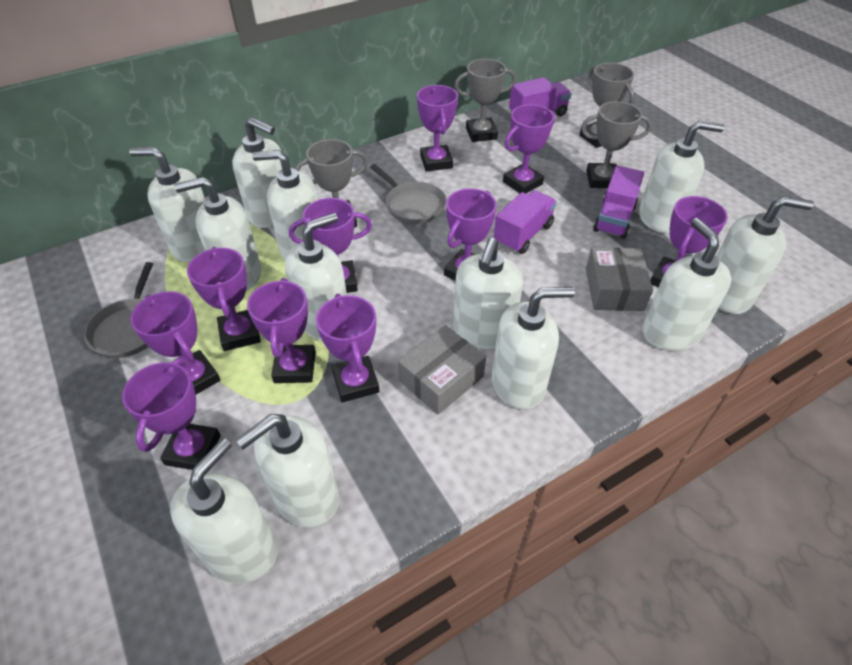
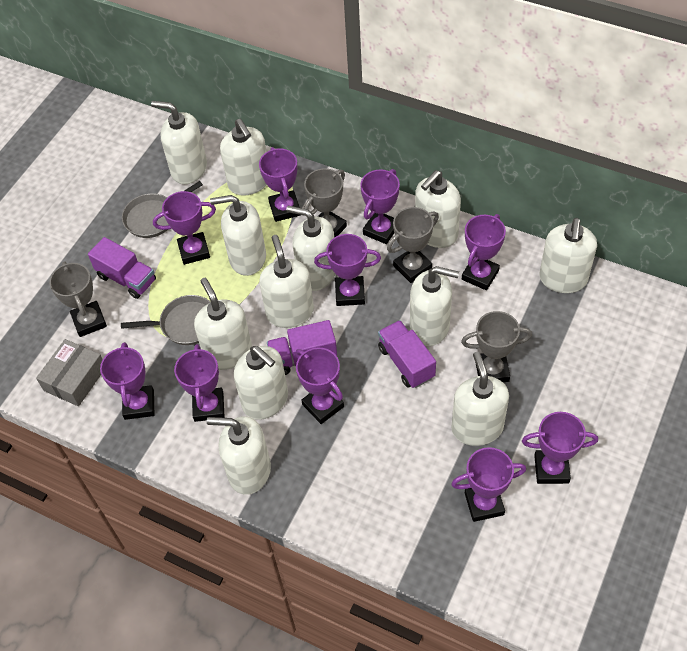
grey box: 2 -> 1

